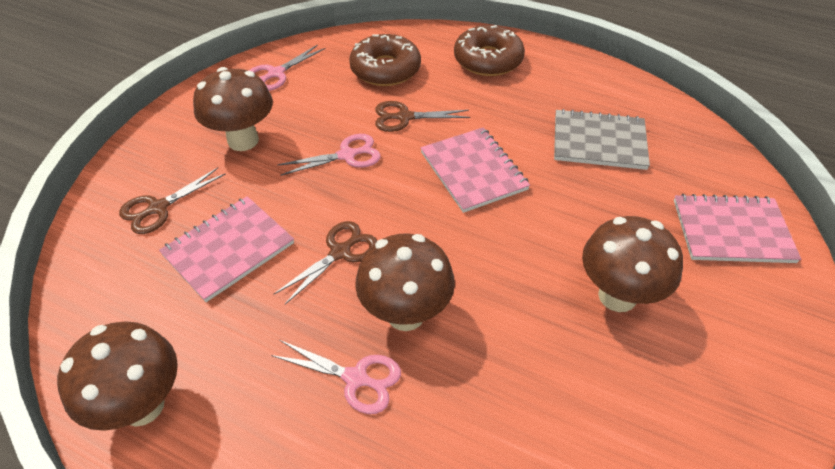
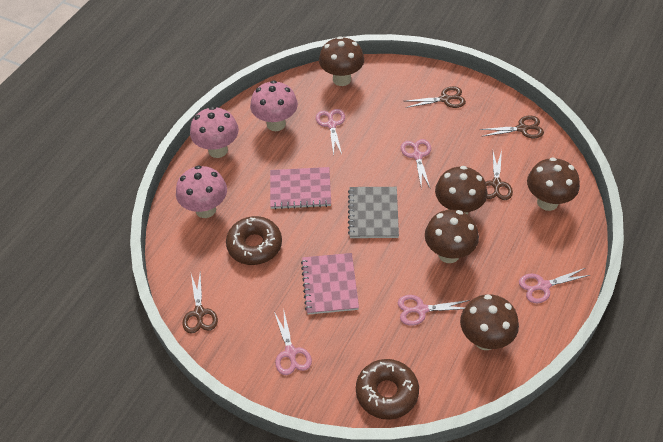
brown mushroom: 4 -> 5
brown scissors: 3 -> 4
pink mushroom: 0 -> 3
pink notebook: 3 -> 2
pink scissors: 3 -> 5

